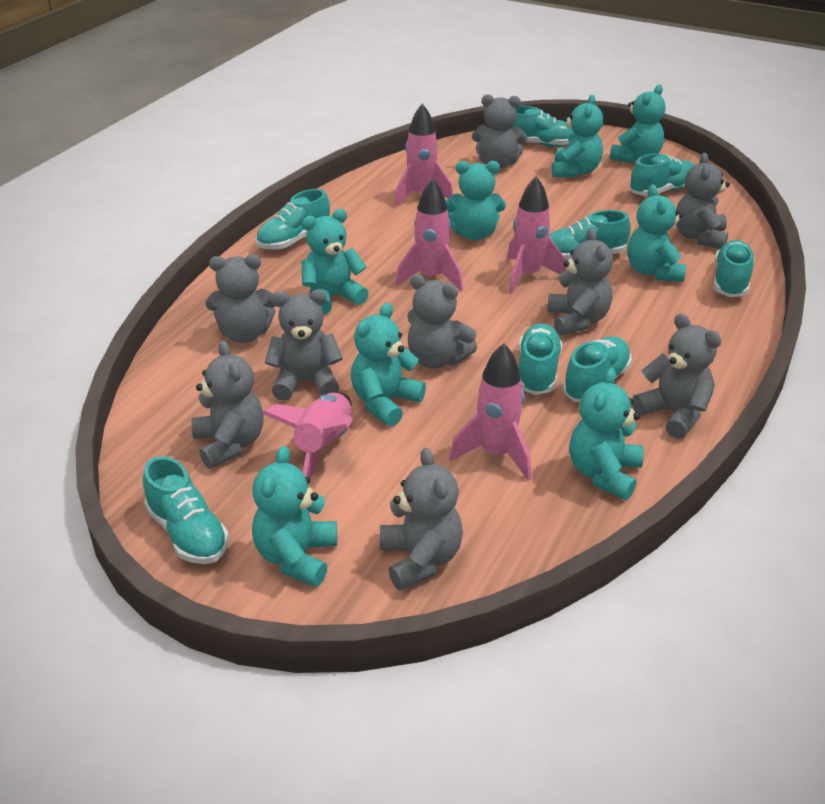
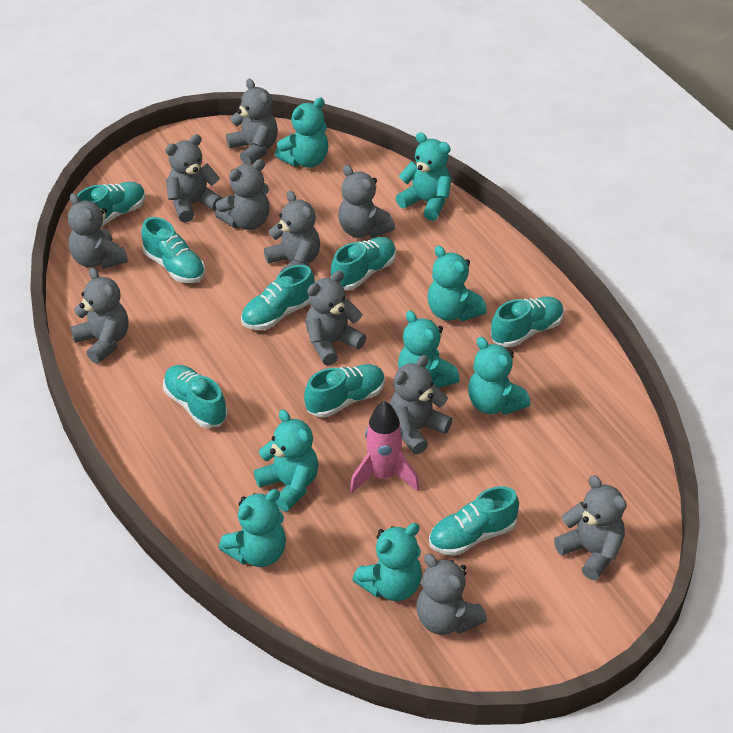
grey teddy bear: 9 -> 11
pink rocket: 5 -> 1

